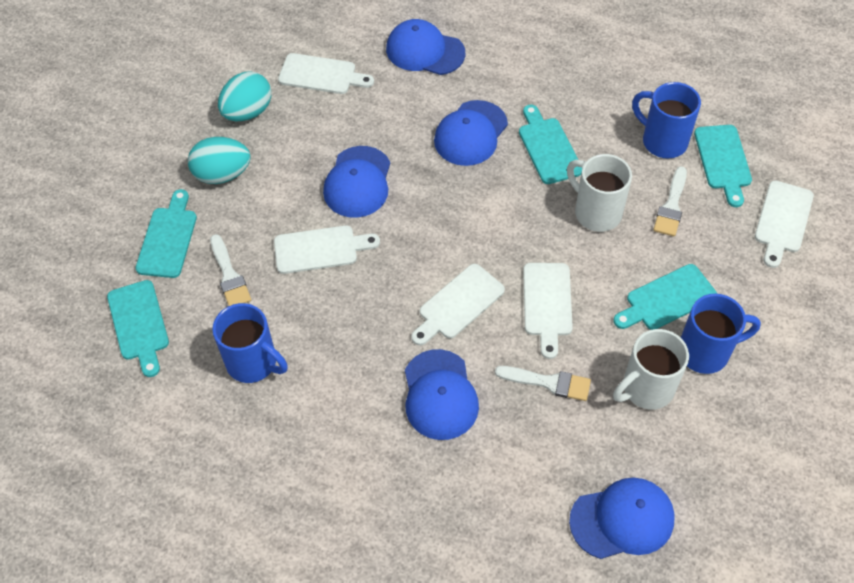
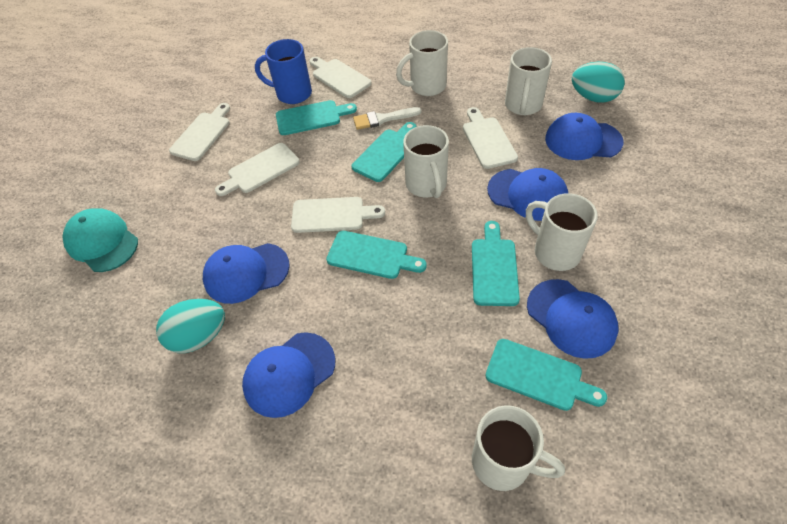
blue mug: 3 -> 1
turquoise cap: 0 -> 1
white brush: 3 -> 1
white mug: 2 -> 5

